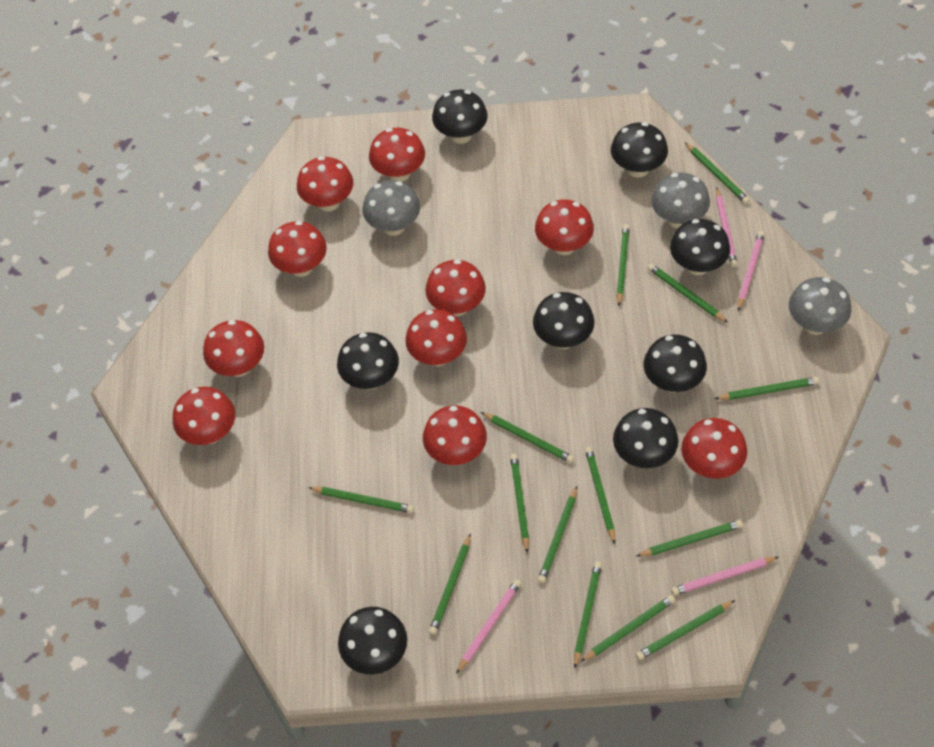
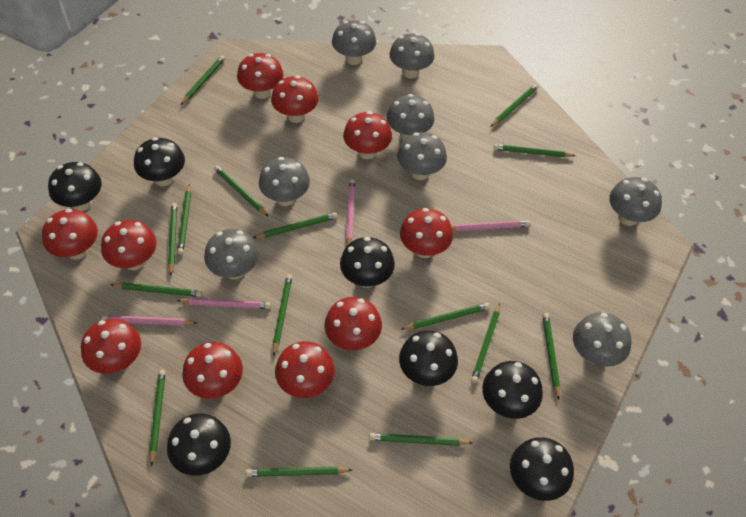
black mushroom: 8 -> 7
green pencil: 14 -> 15
grey mushroom: 3 -> 8

